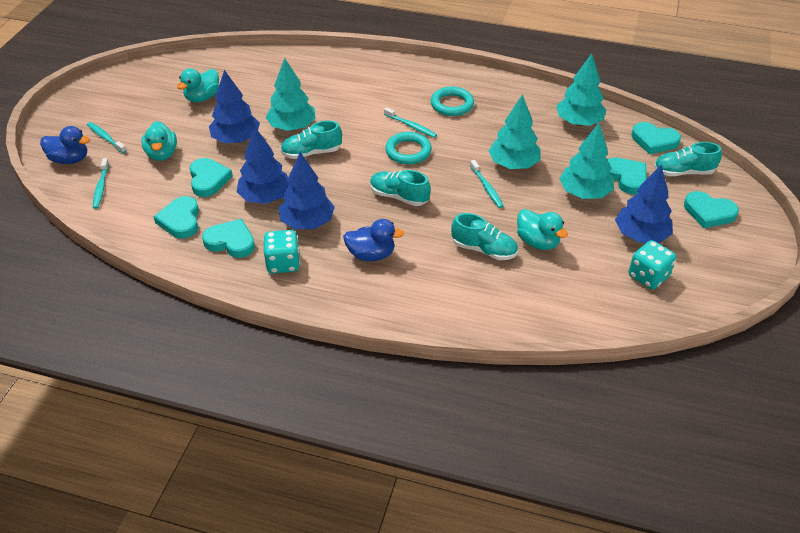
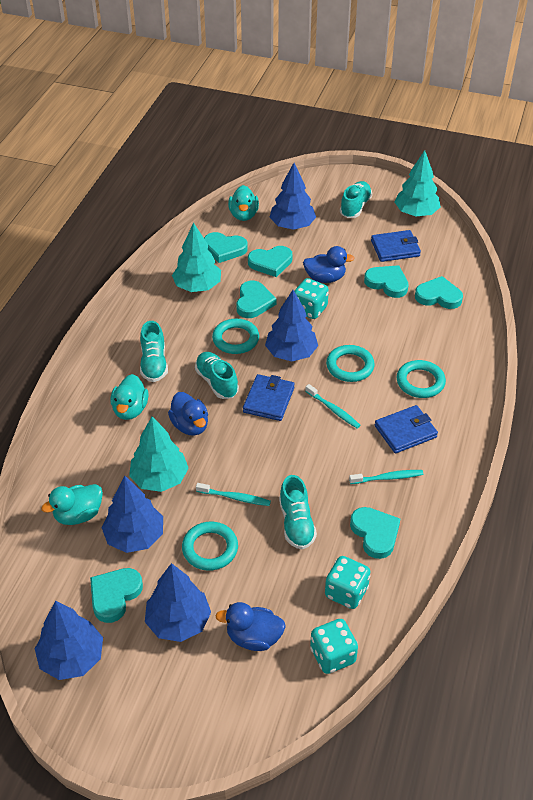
blue duck: 2 -> 3
blue tree: 4 -> 5
blue wallet: 0 -> 3
turquoise dice: 2 -> 3
turquoise heart: 6 -> 7
turquoise ring: 2 -> 4
turquoise toothbrush: 4 -> 3
turquoise tree: 4 -> 3

